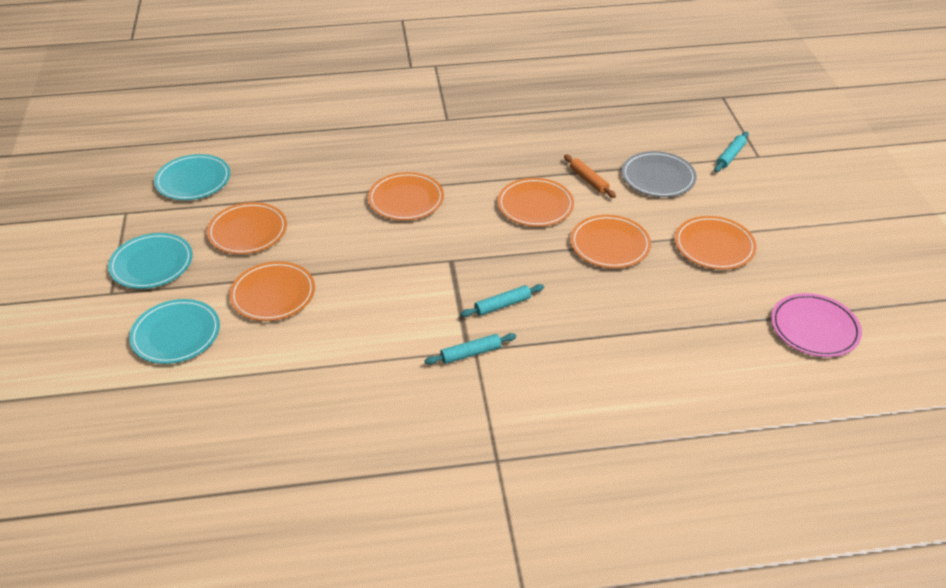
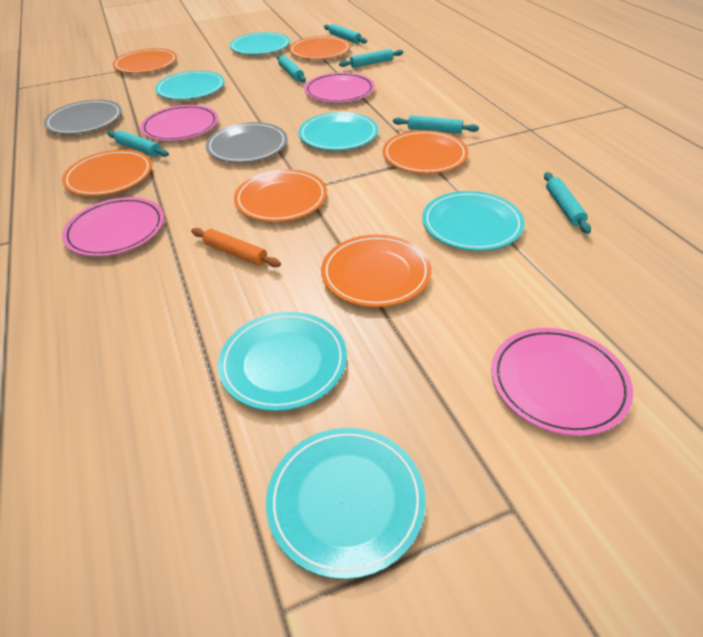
grey plate: 1 -> 2
pink plate: 1 -> 4
turquoise plate: 3 -> 6
turquoise rolling pin: 3 -> 6

